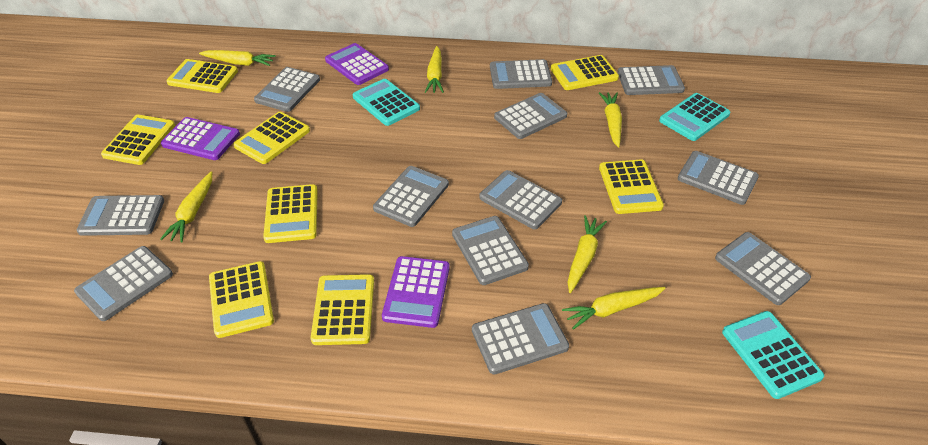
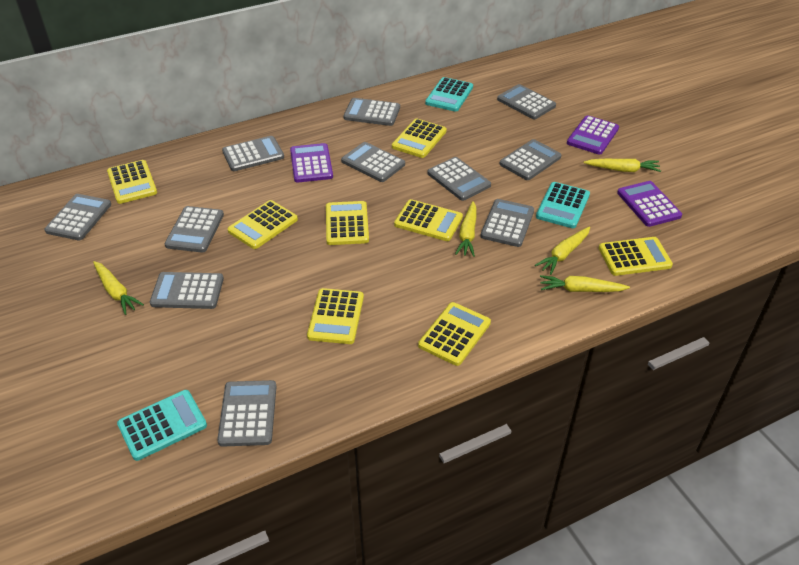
grey calculator: 12 -> 11
yellow carrot: 6 -> 5

